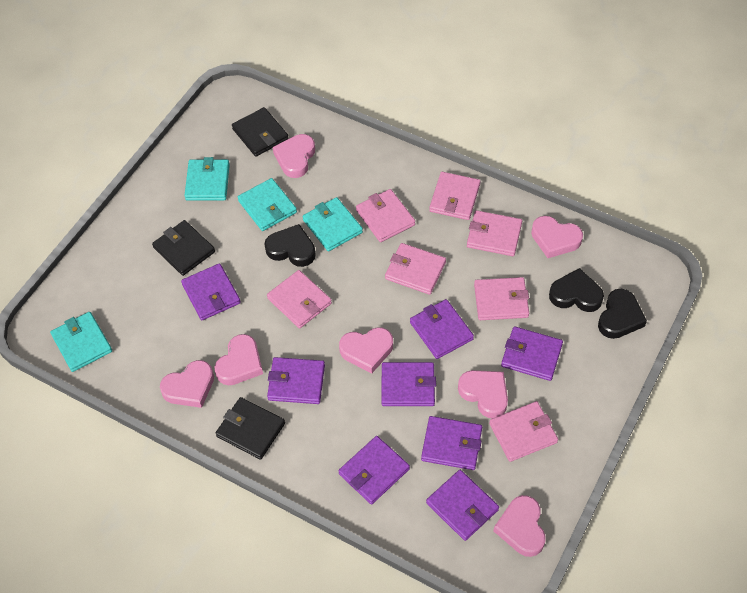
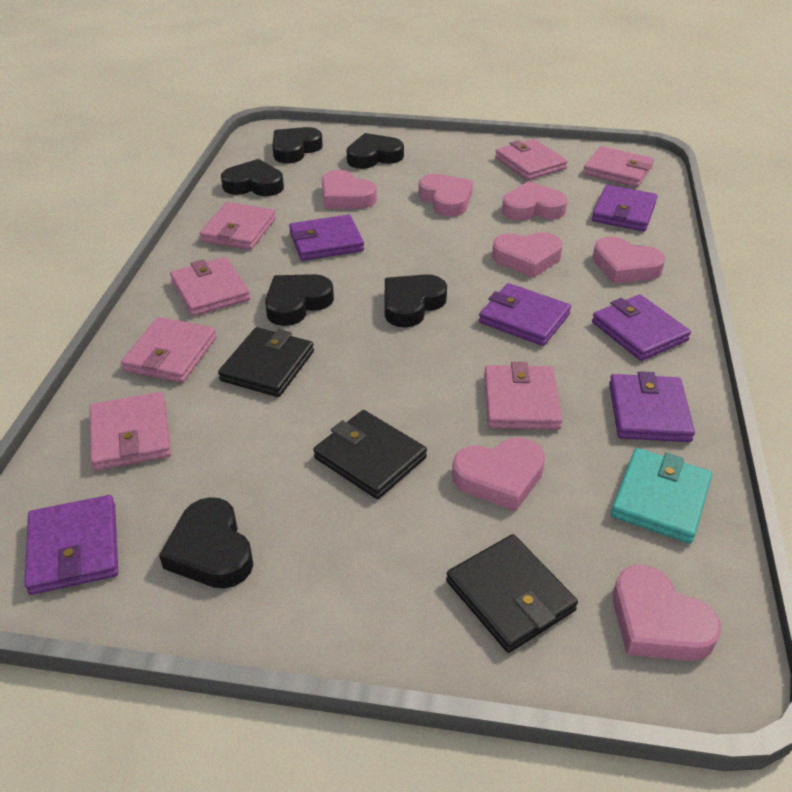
black heart: 3 -> 6
purple wallet: 8 -> 6
turquoise wallet: 4 -> 1

